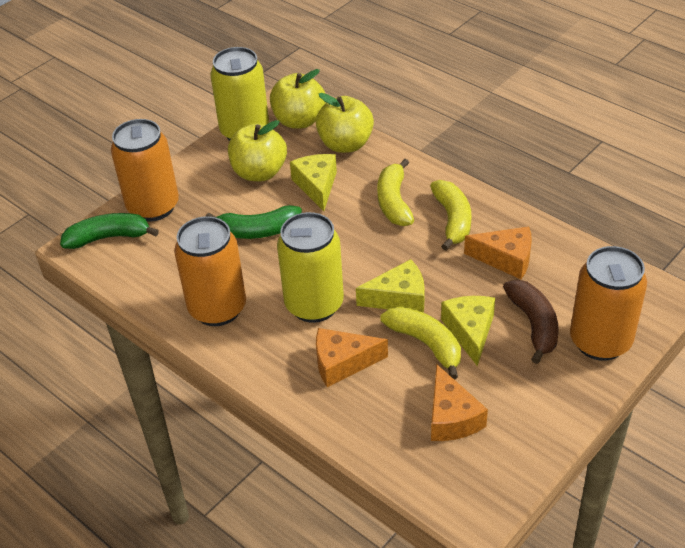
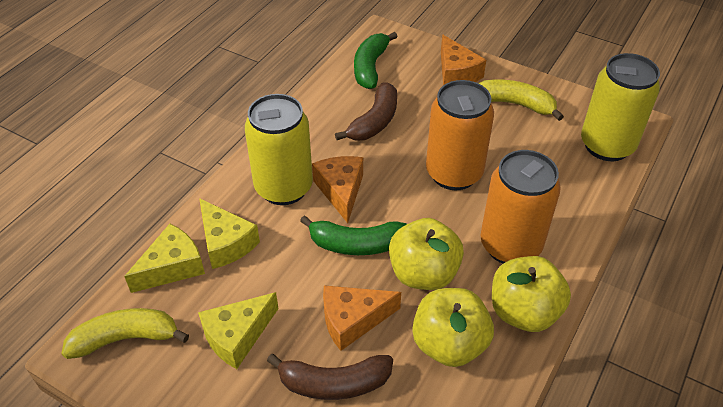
brown banana: 1 -> 2
orange can: 3 -> 2
yellow banana: 3 -> 2

